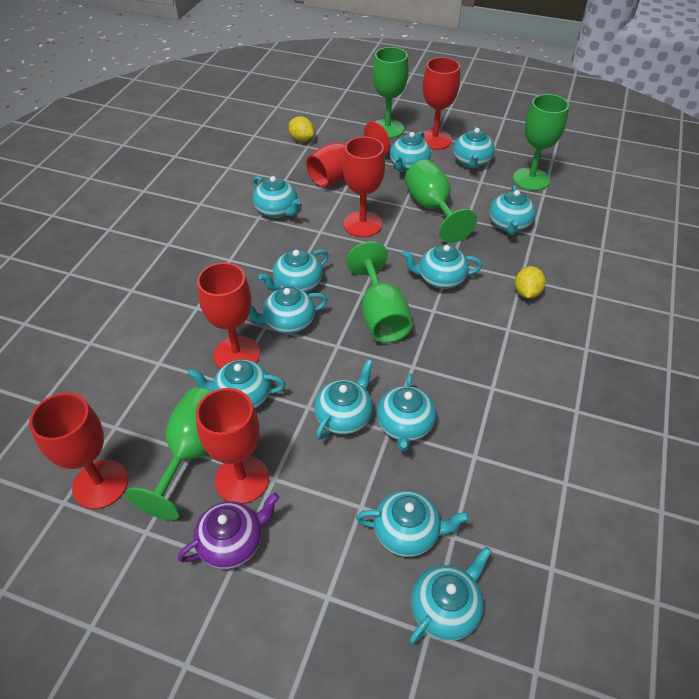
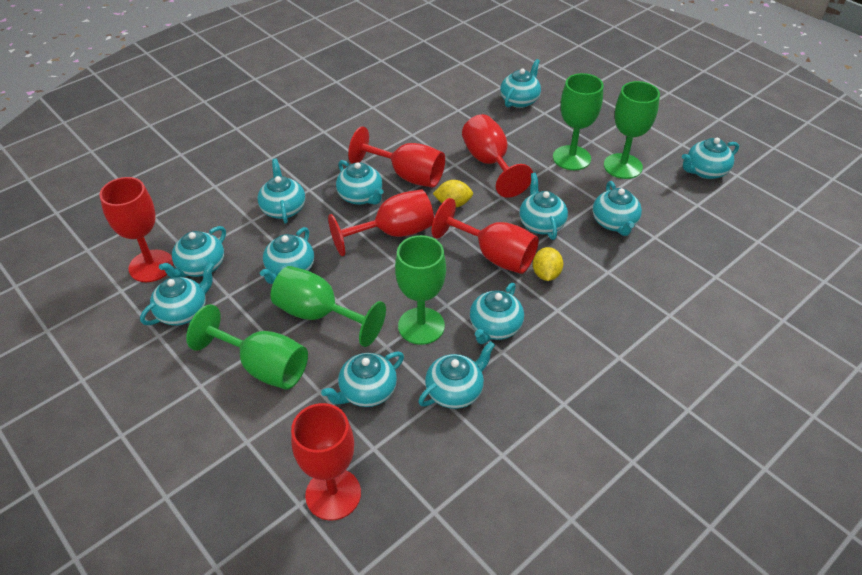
purple teapot: 1 -> 0

